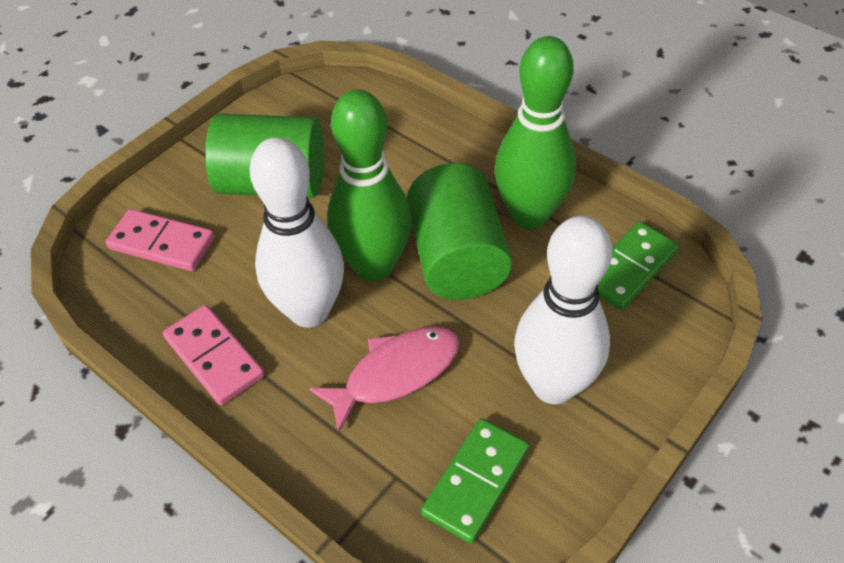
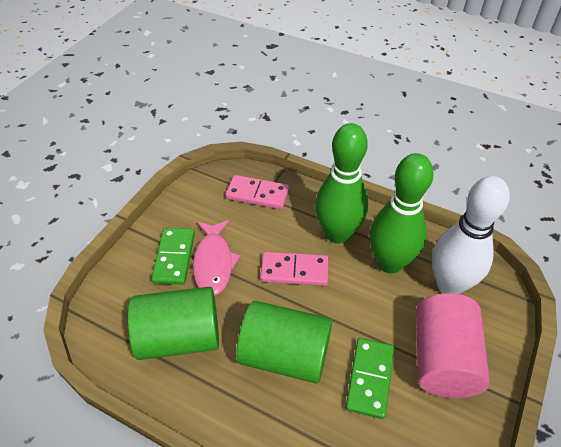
pink cylinder: 0 -> 1
white bowling pin: 2 -> 1

